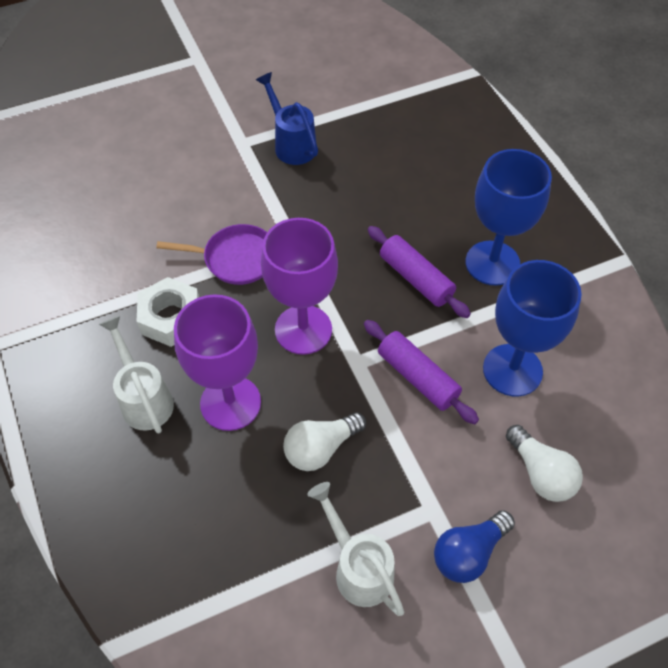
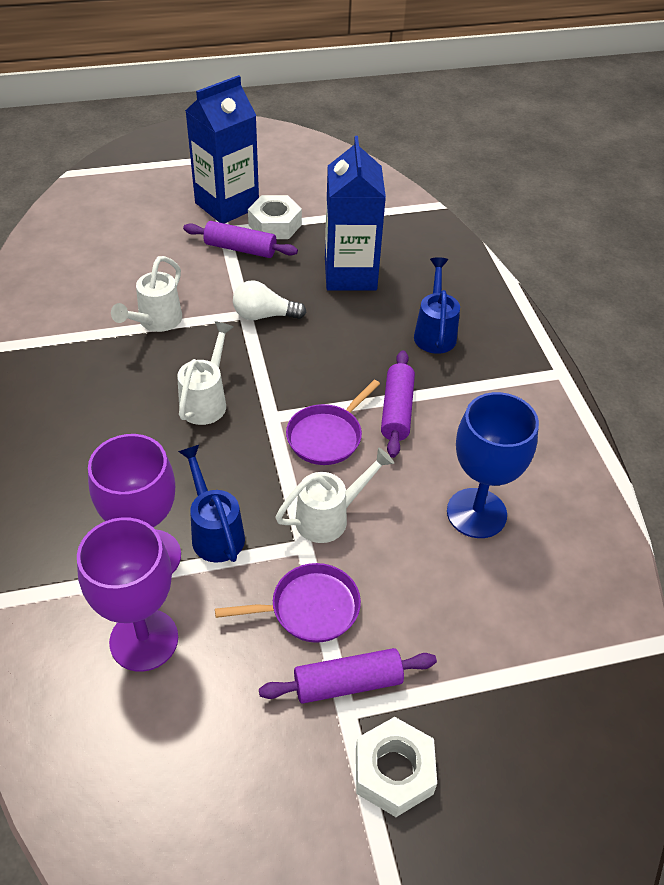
blue carton: 0 -> 2
blue goblet: 2 -> 1
blue light bulb: 1 -> 0
blue watering can: 1 -> 2
purple pan: 1 -> 2
purple rolling pin: 2 -> 3
white light bulb: 2 -> 1
white nut: 1 -> 2
white watering can: 2 -> 3

